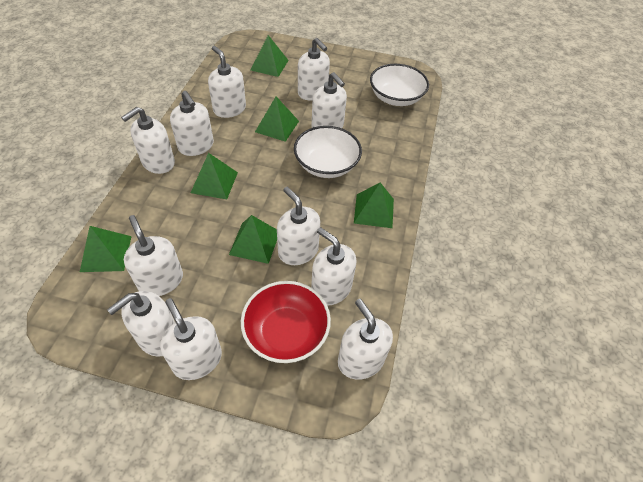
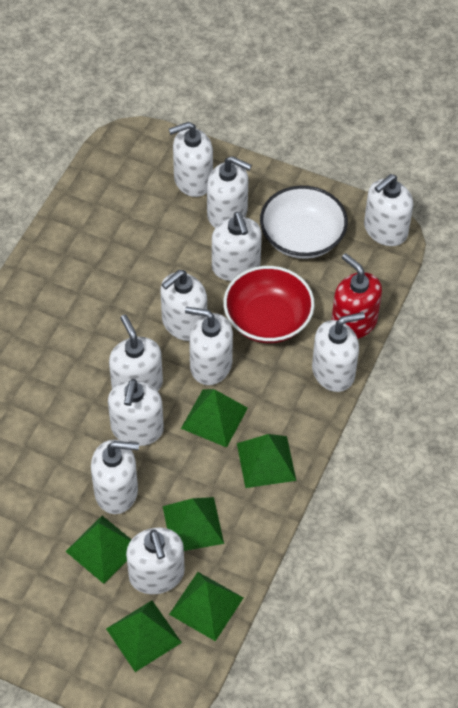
red soap dispenser: 0 -> 1
white bowl: 2 -> 1

